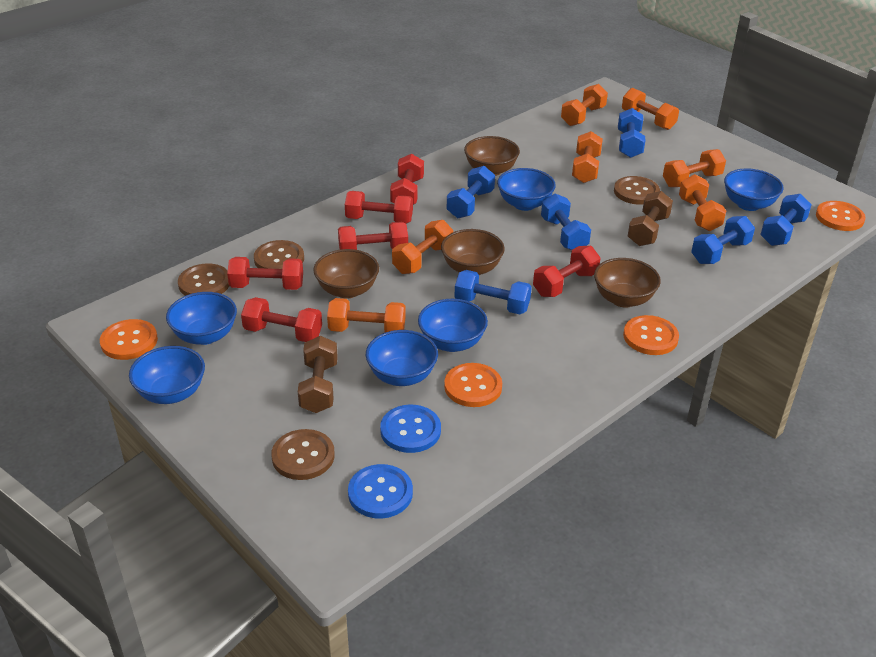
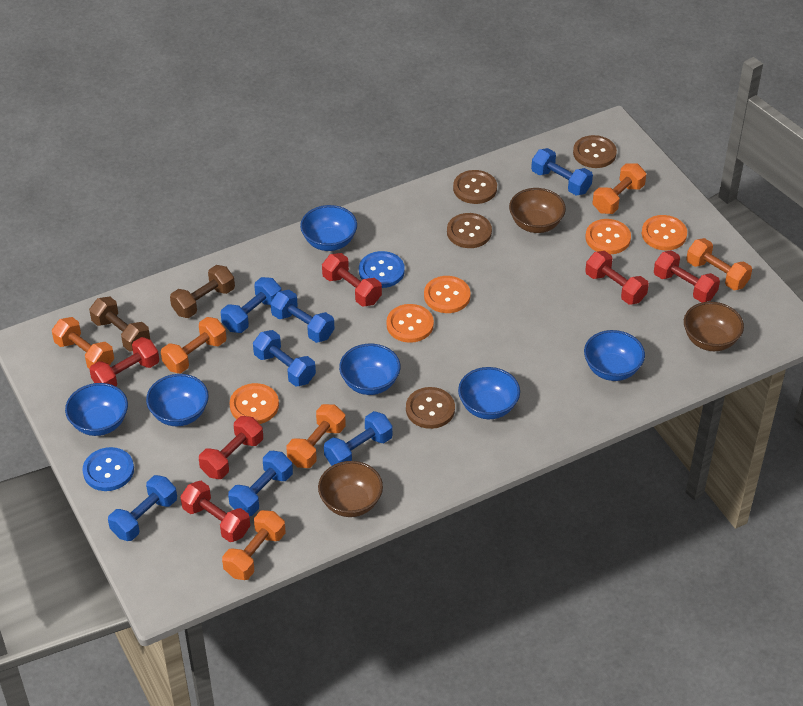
blue dumbbell: 6 -> 7
brown bowl: 4 -> 3
orange button: 4 -> 5
orange dumbbell: 7 -> 6

